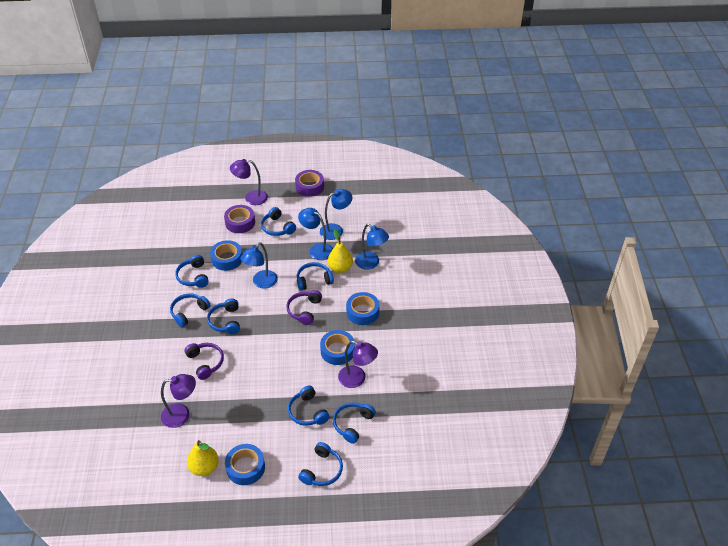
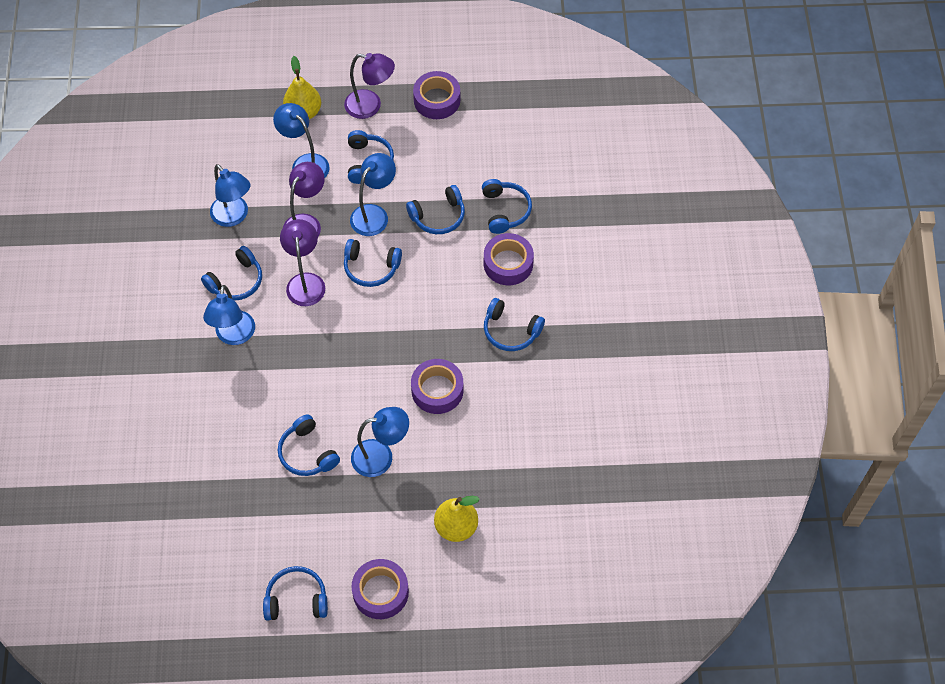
blue lamp: 4 -> 5
blue tape: 4 -> 0
purple headphones: 2 -> 0
purple tape: 2 -> 4

